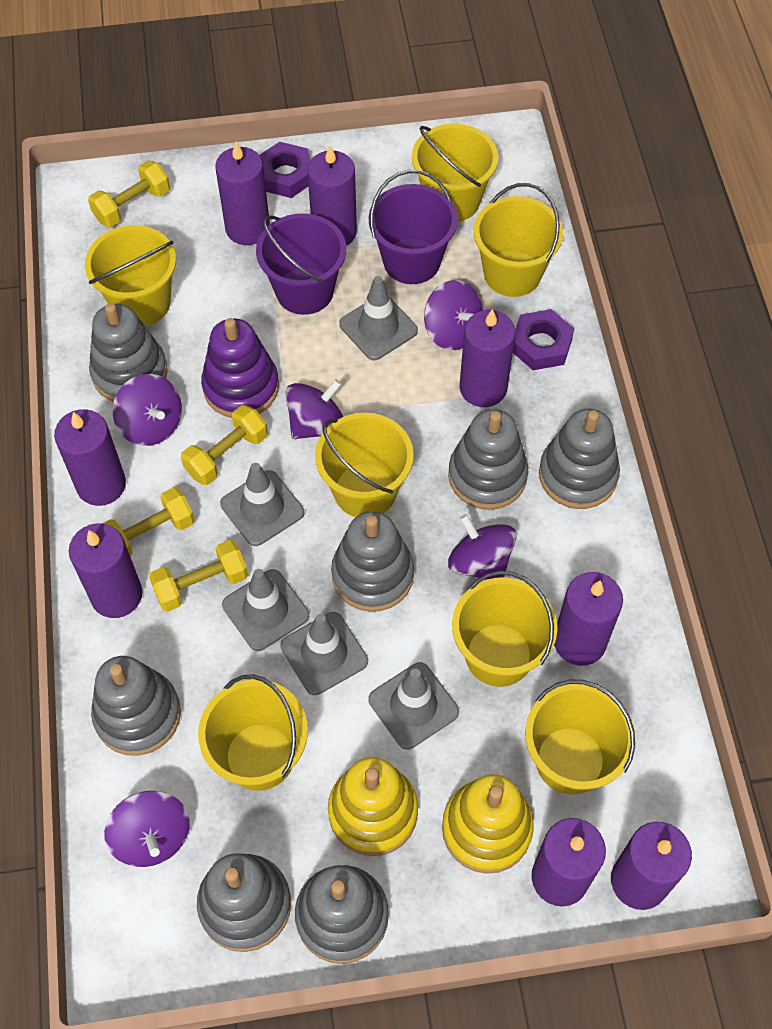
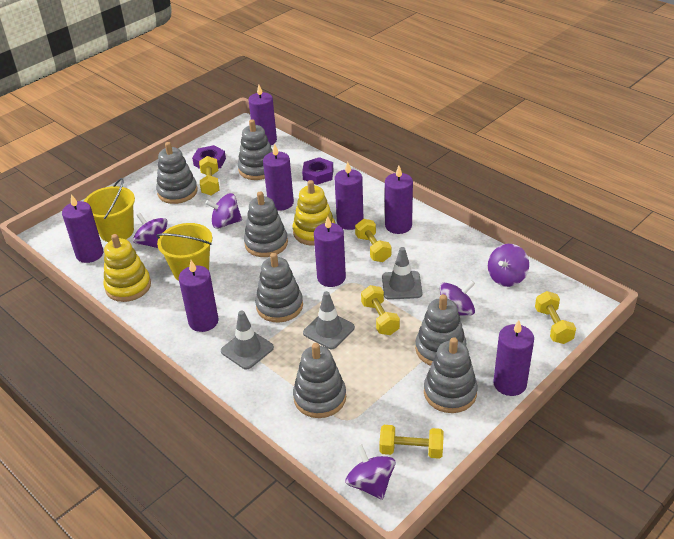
grey traffic cone: 5 -> 3
purple bucket: 2 -> 0
purple stacking toy: 1 -> 0
yellow bucket: 7 -> 2
yellow dumbbell: 4 -> 5

